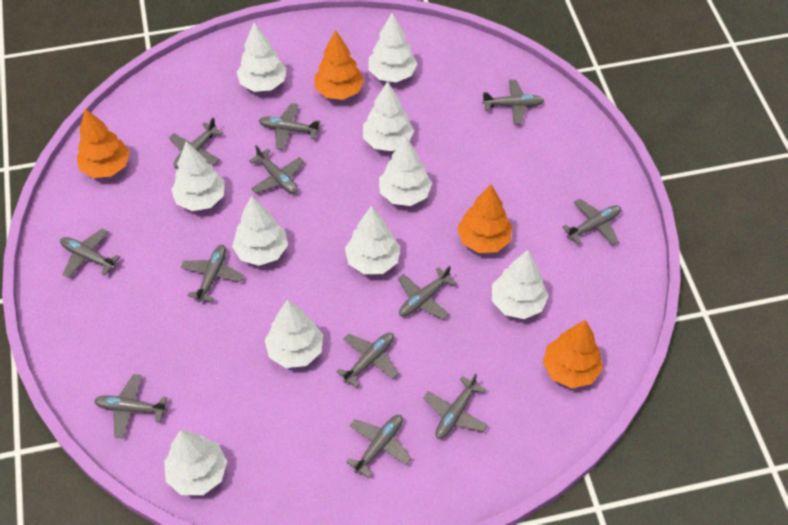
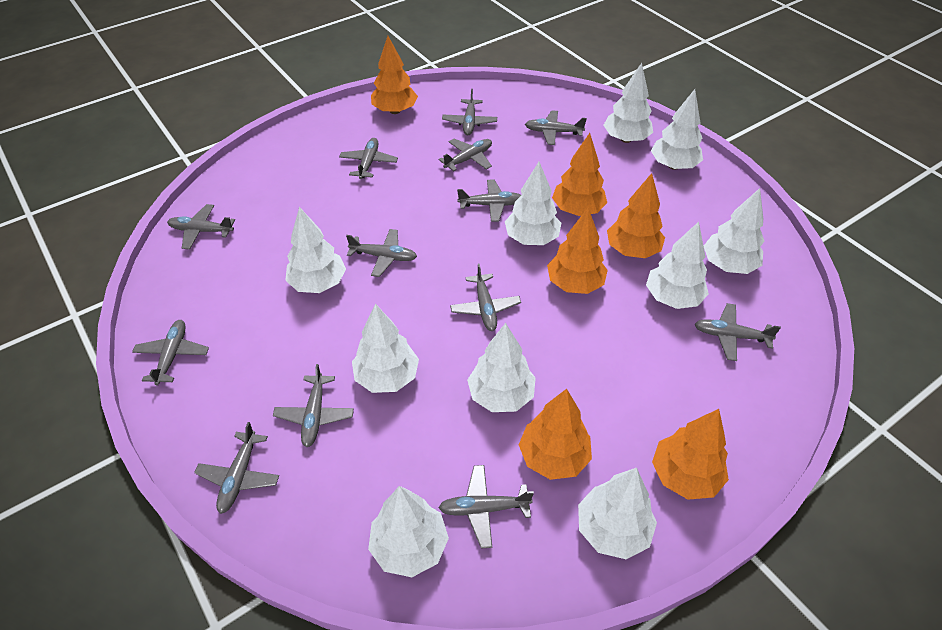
grey plane: 12 -> 13
orange tree: 4 -> 6

